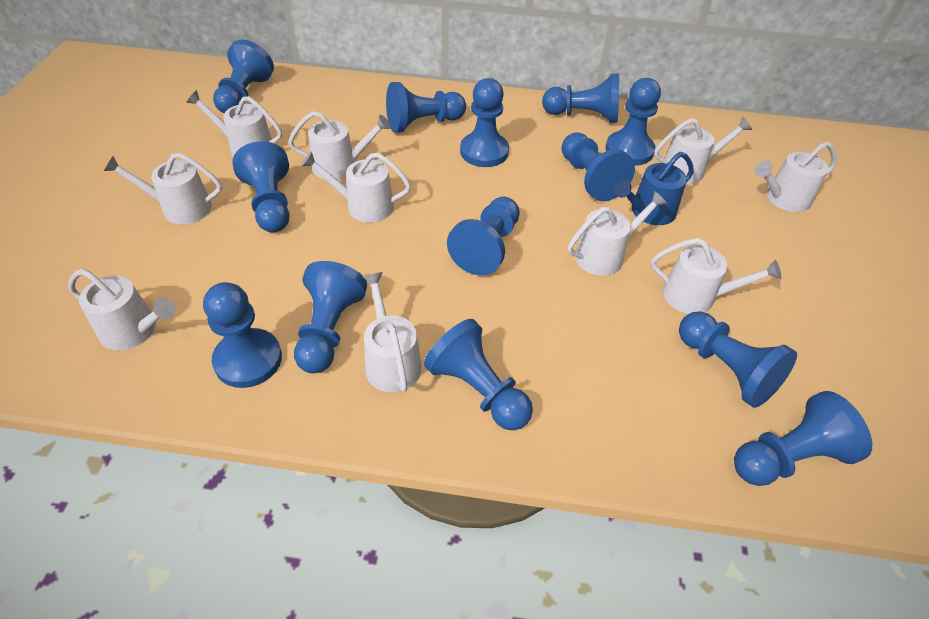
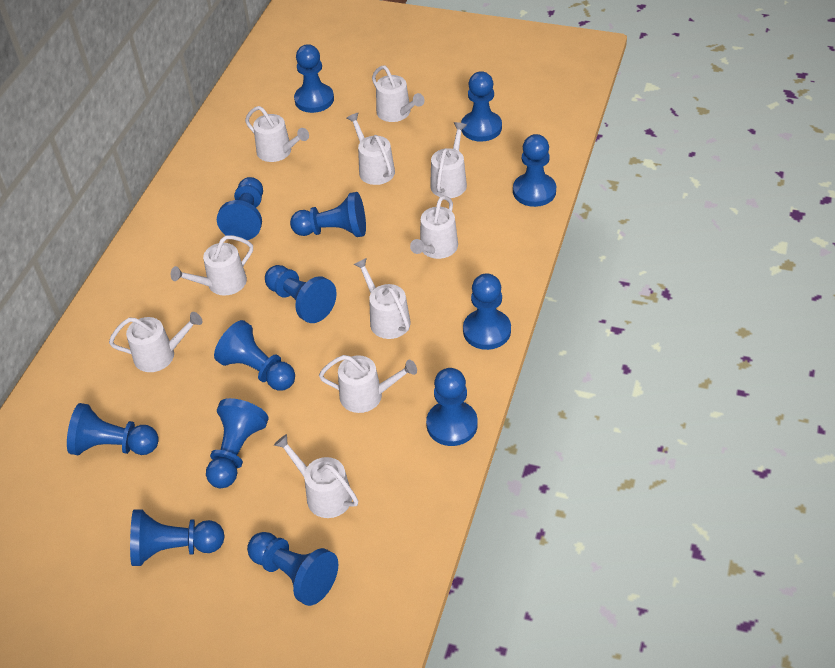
blue watering can: 1 -> 0

